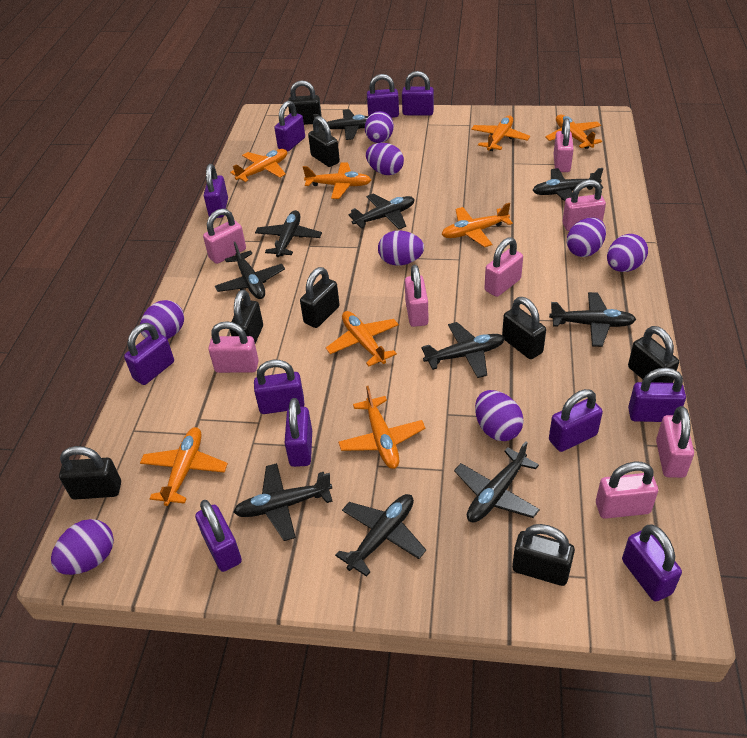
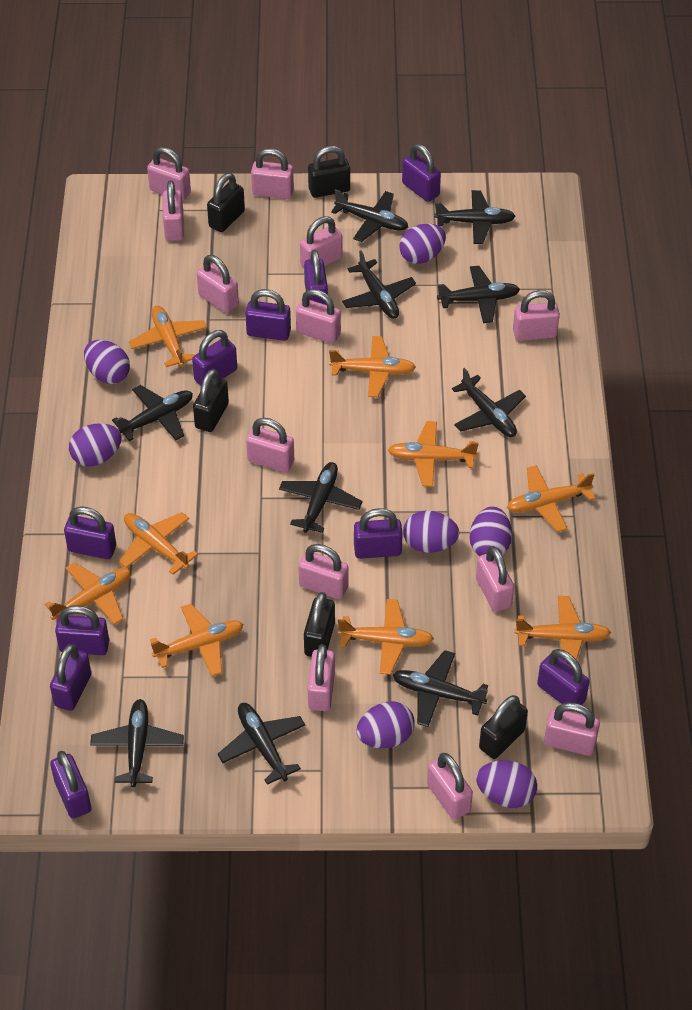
black padlock: 8 -> 5
orange plane: 8 -> 9
pink padlock: 8 -> 13
purple egg: 8 -> 7
purple padlock: 11 -> 10

